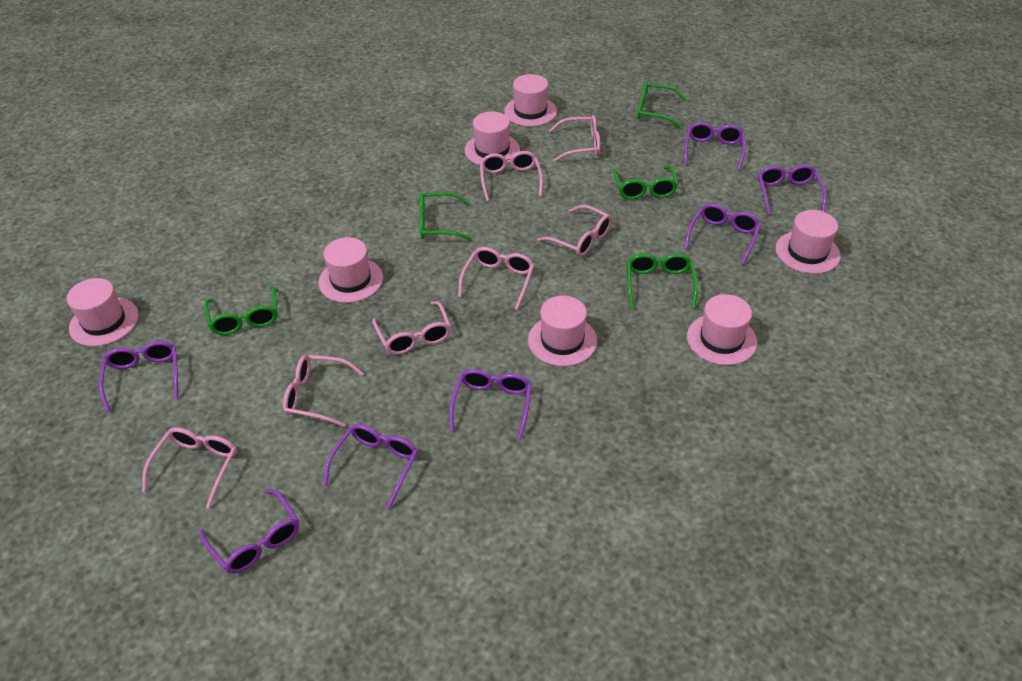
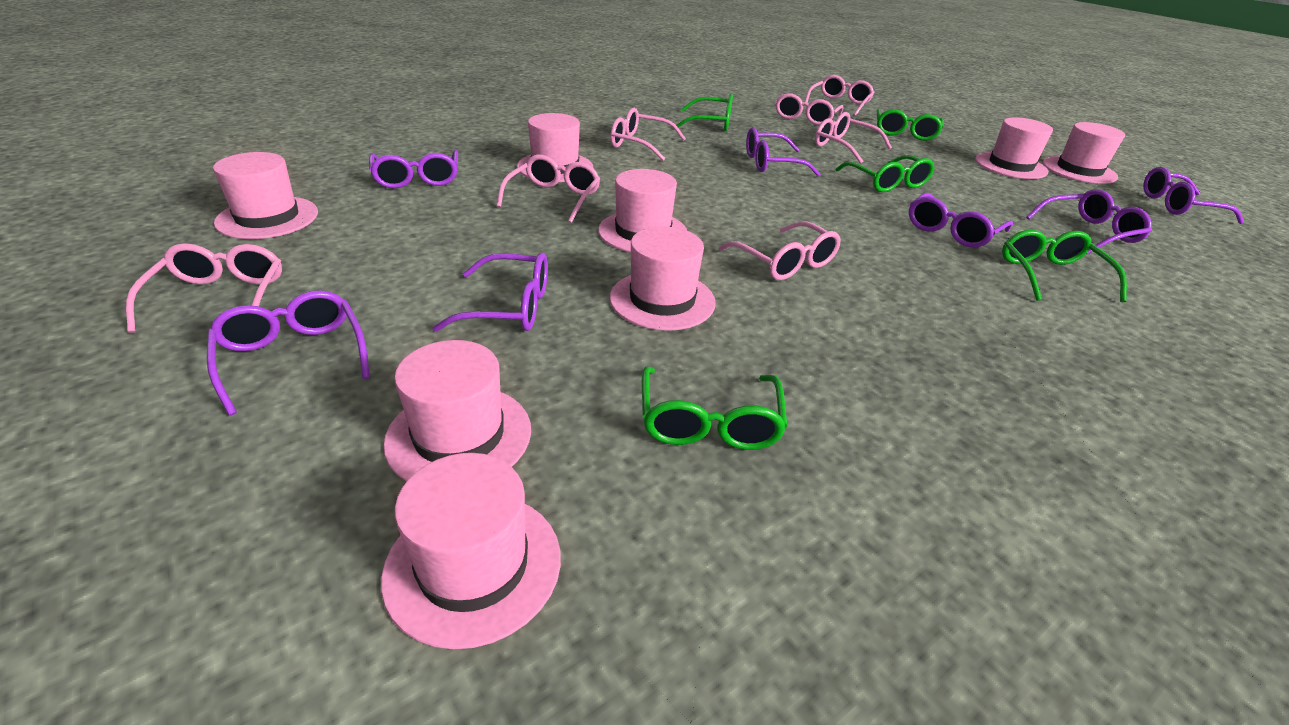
pink hat: 7 -> 8

